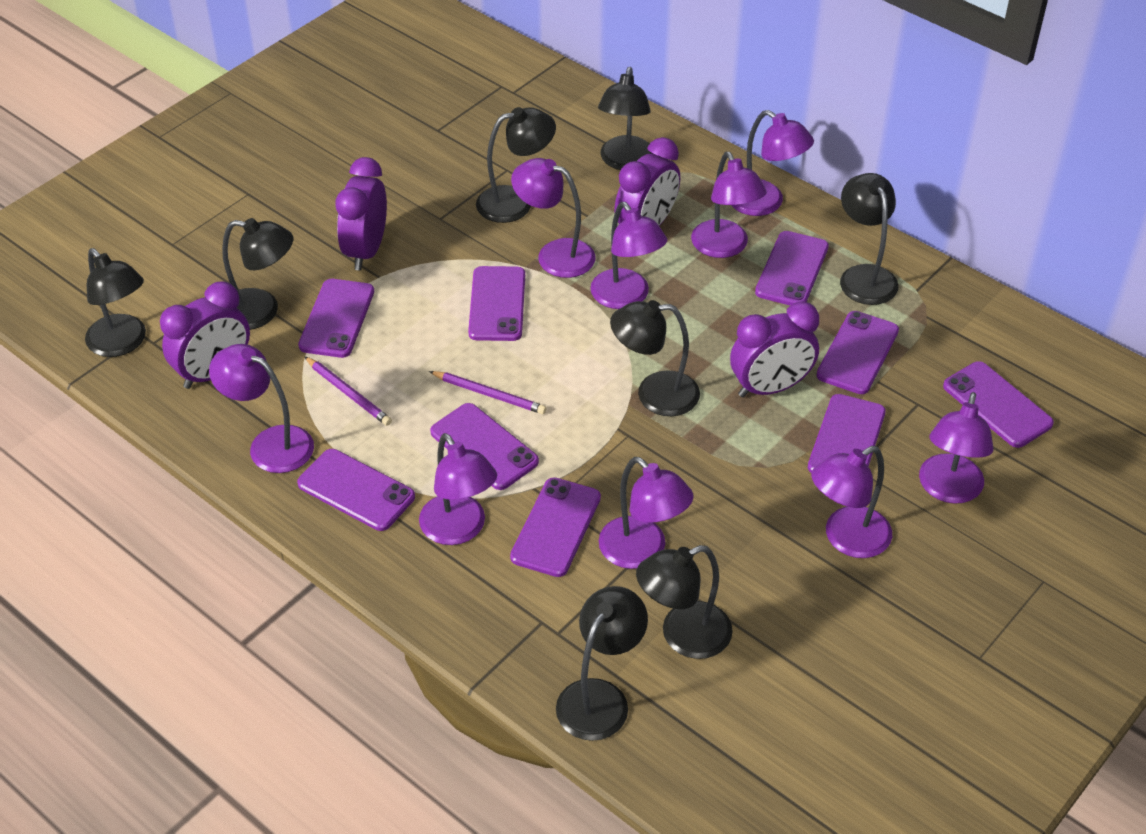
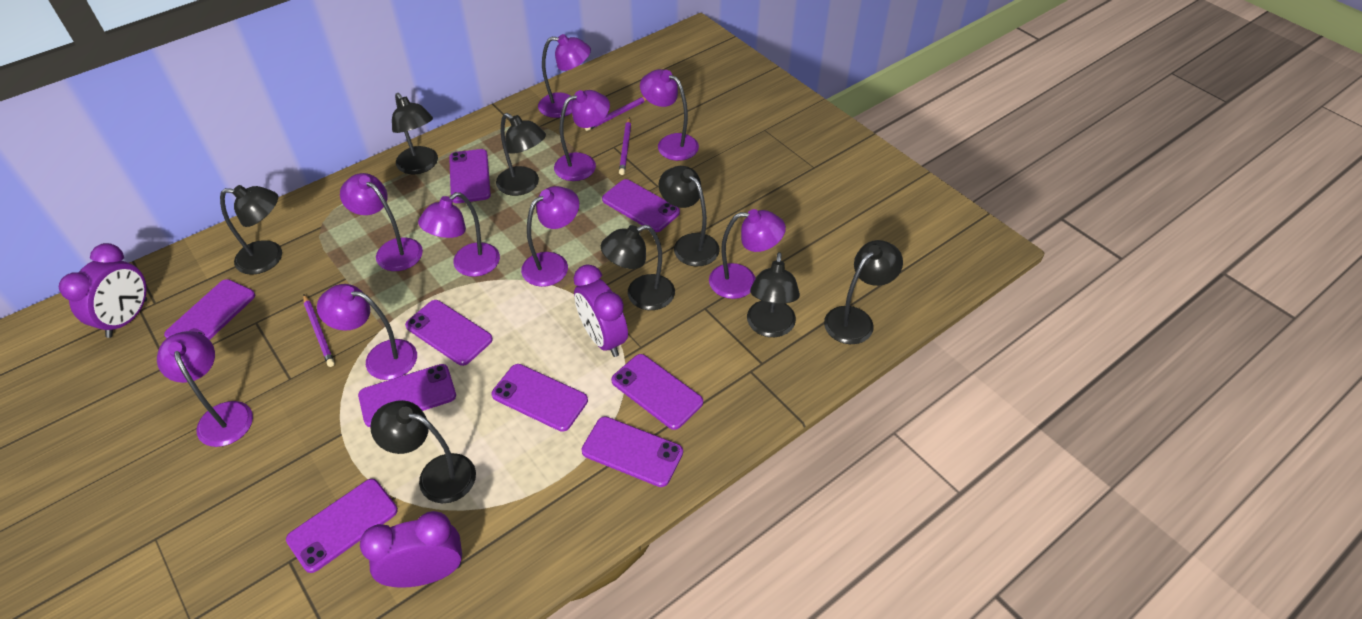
purple clock: 4 -> 3
purple pencil: 2 -> 3

